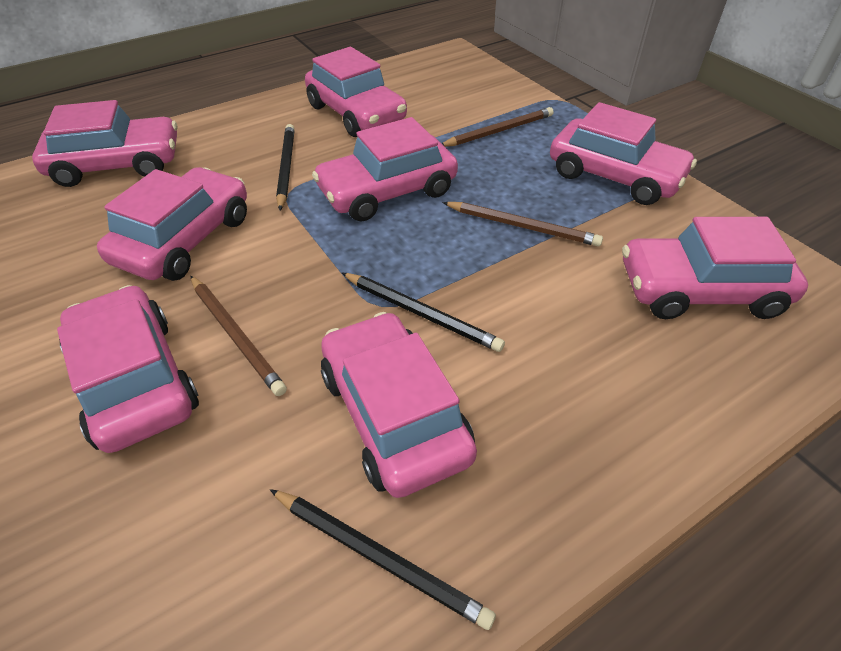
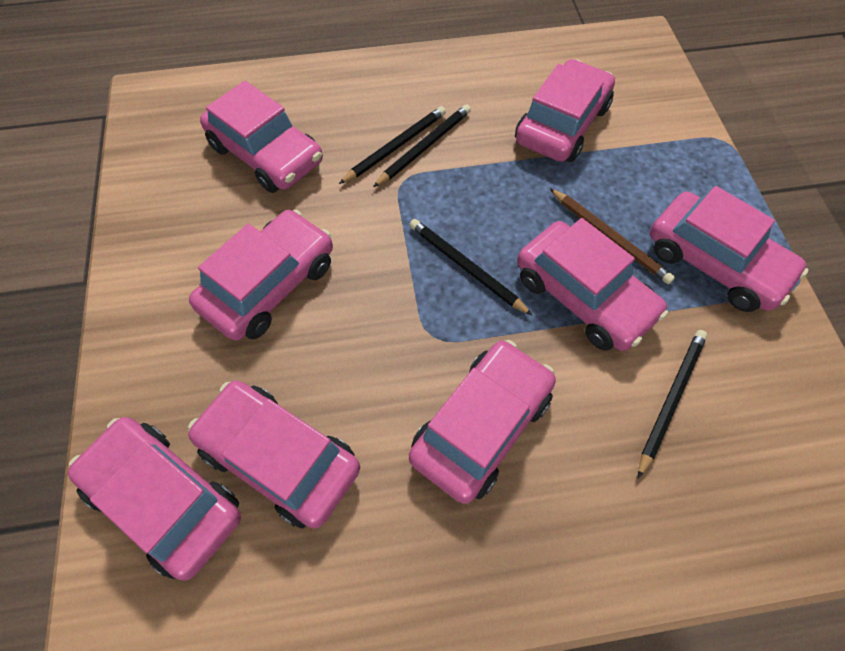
black pencil: 3 -> 4
brown pencil: 3 -> 1

